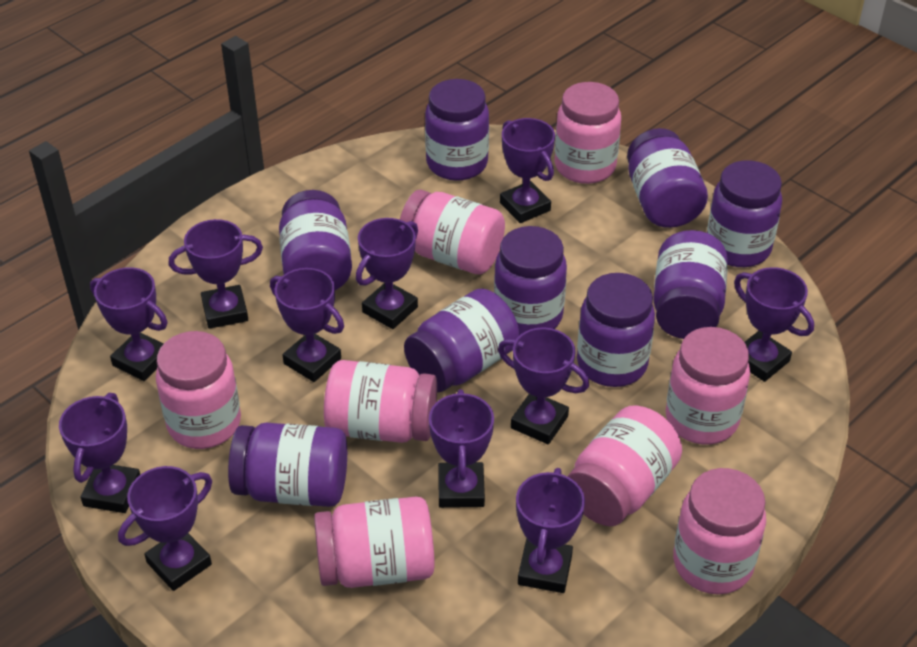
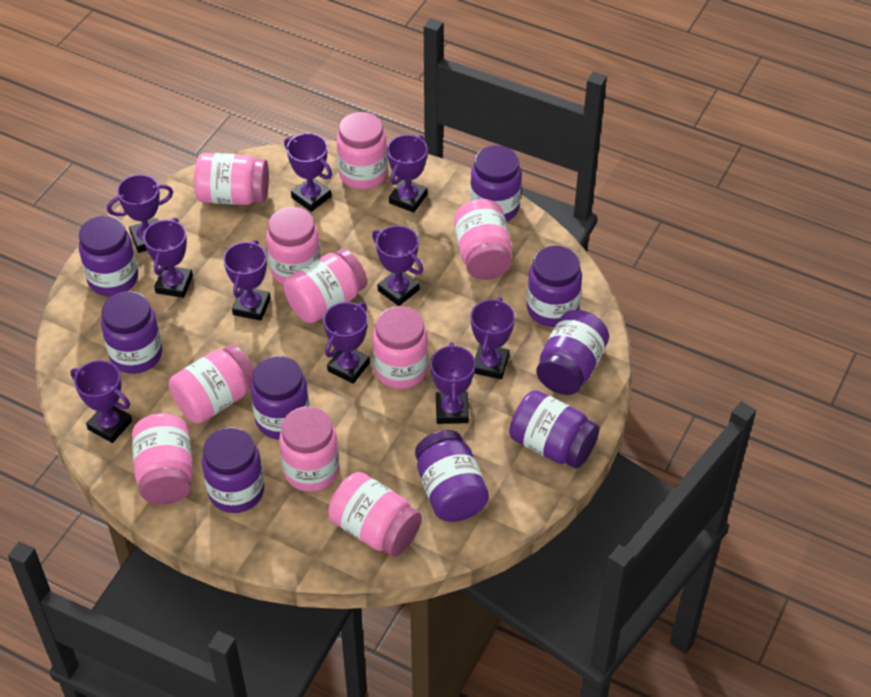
pink jar: 8 -> 10
purple trophy: 11 -> 10

